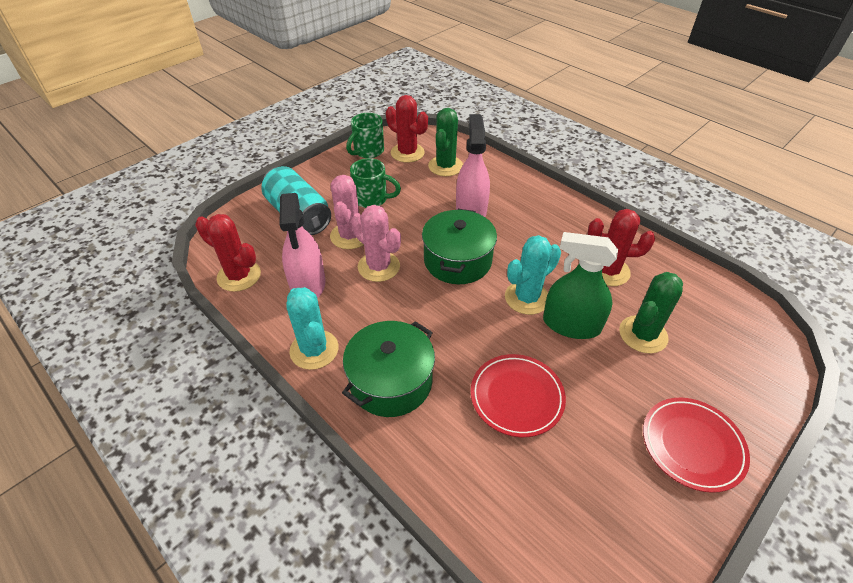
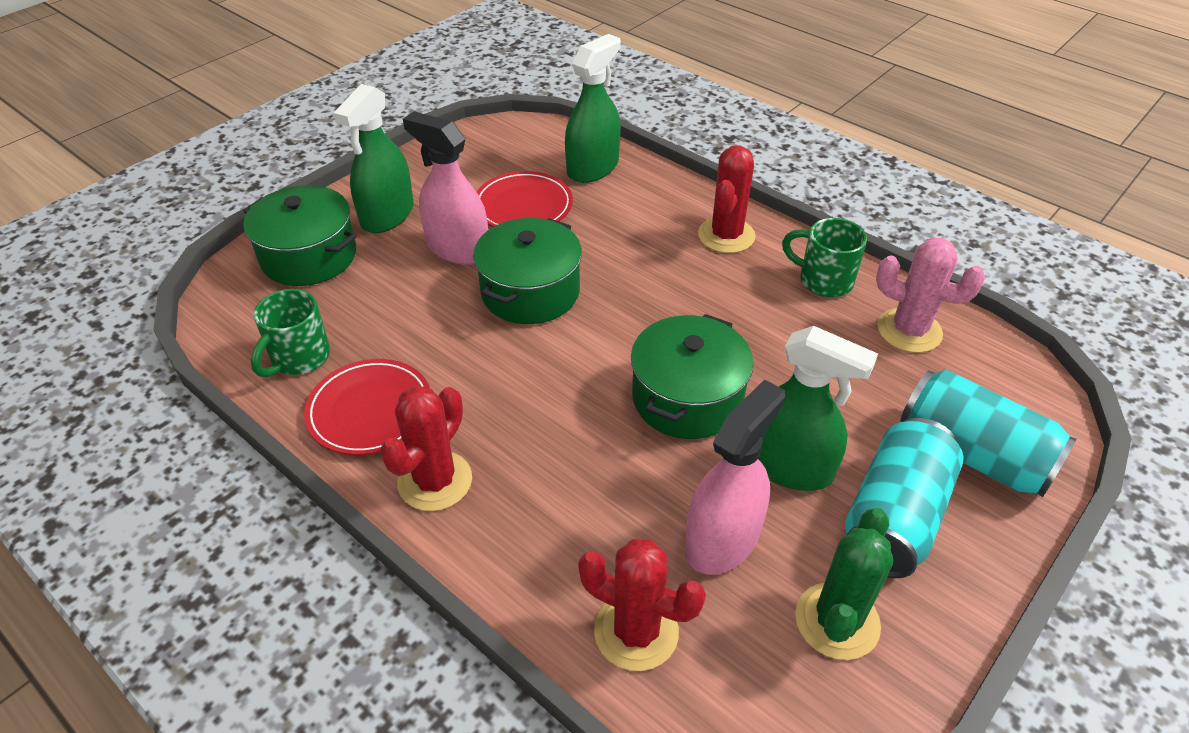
green cactus: 2 -> 1
green pot: 2 -> 3
green spray bottle: 1 -> 3
pink cactus: 2 -> 1
turquoise cactus: 2 -> 0
turquoise can: 1 -> 2

